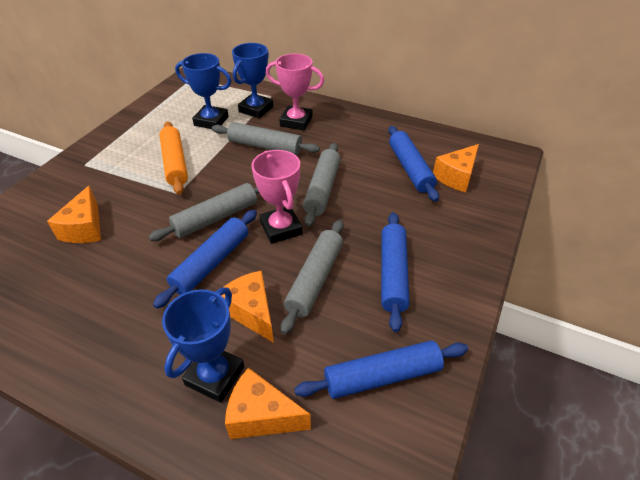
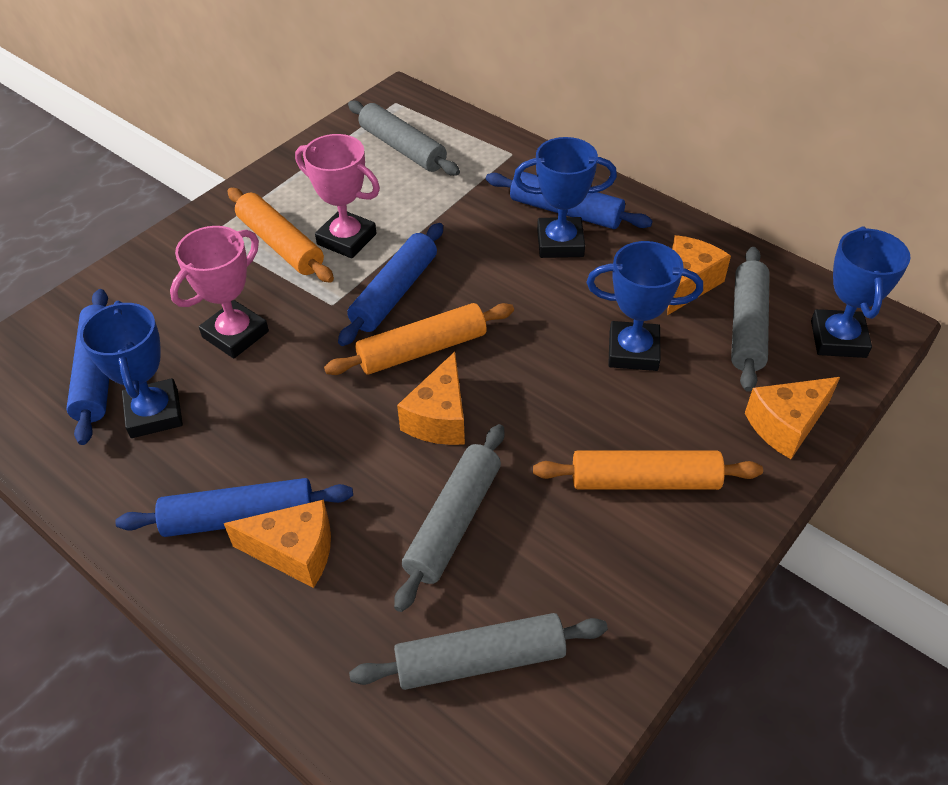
blue trophy: 3 -> 4
orange rolling pin: 1 -> 3

